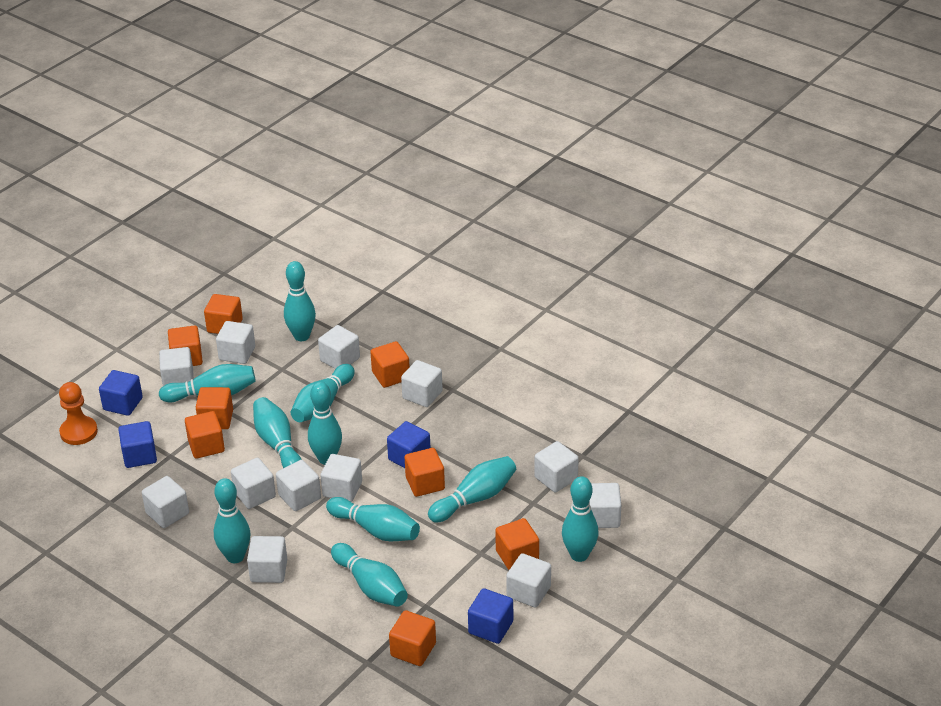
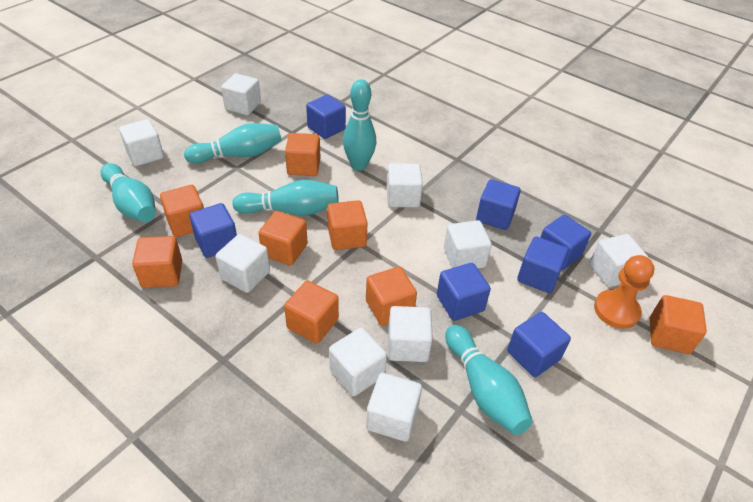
blue cube: 4 -> 7
turquoise bowling pin: 10 -> 5
white cube: 12 -> 9

